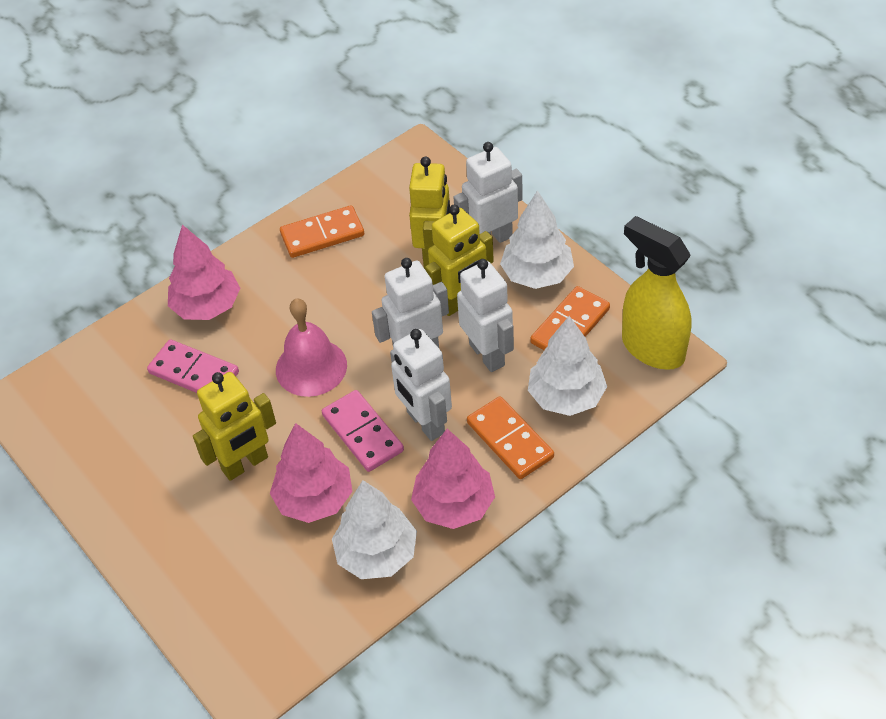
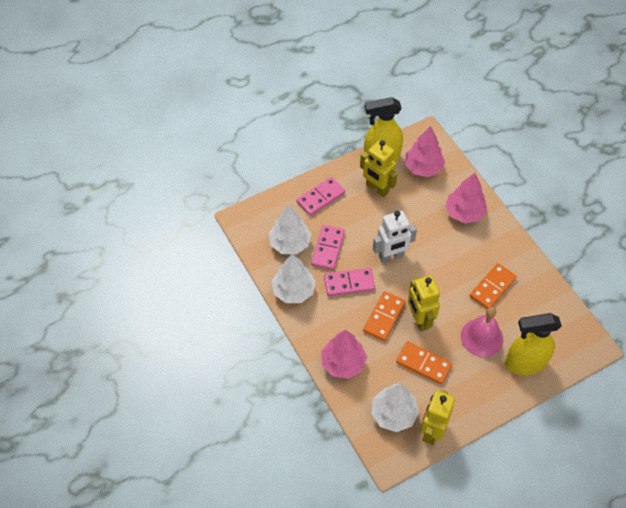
pink domino: 2 -> 3
white robot: 4 -> 1
yellow spray bottle: 1 -> 2

